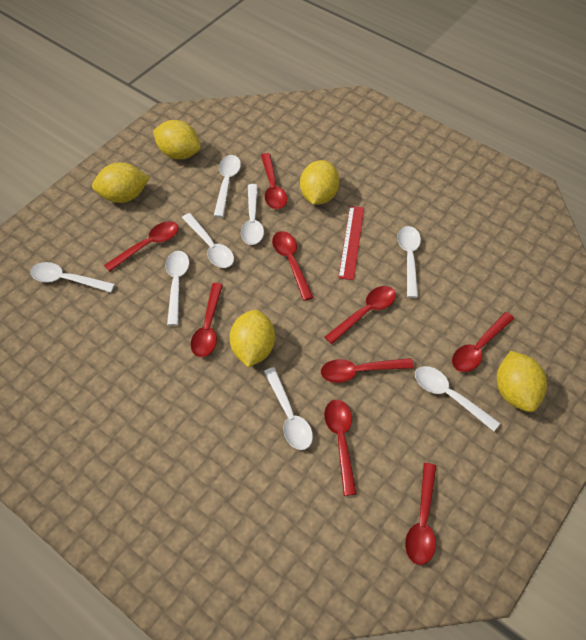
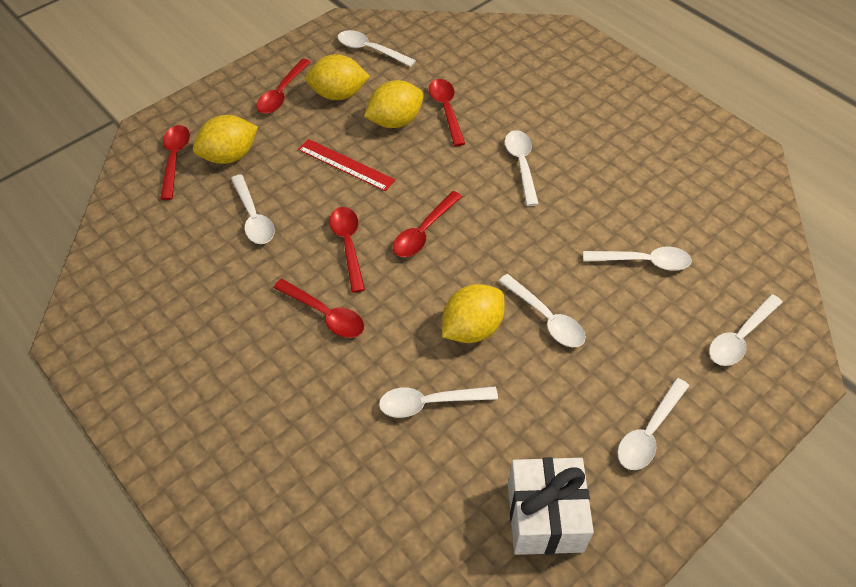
red spoon: 9 -> 6
white gift: 0 -> 1
yellow lemon: 5 -> 4

